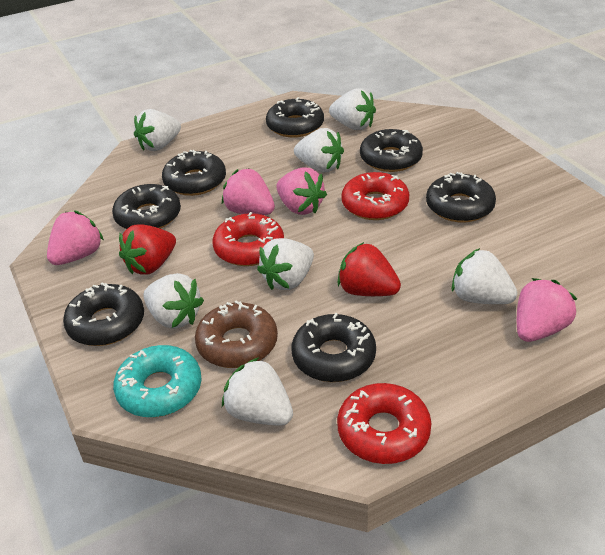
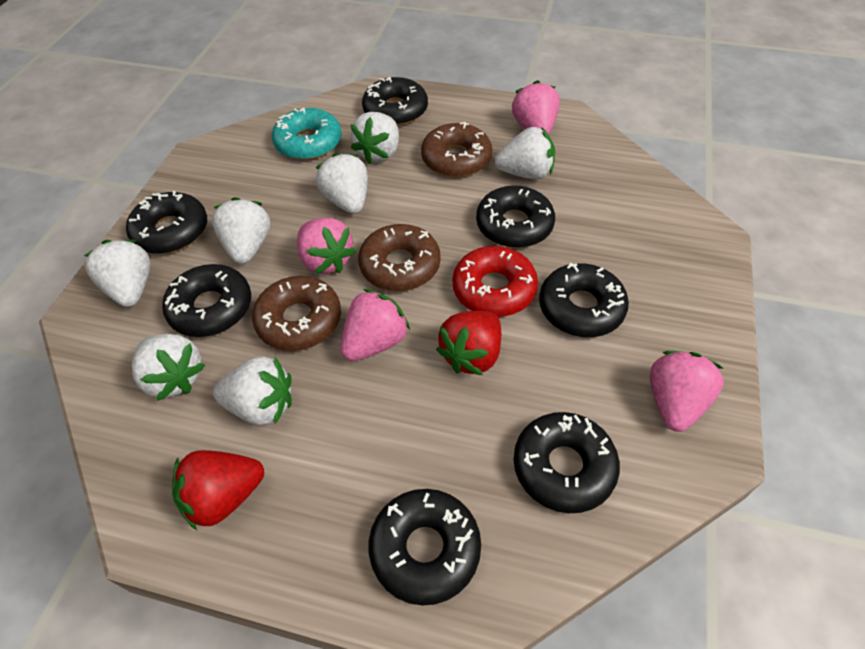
brown donut: 1 -> 3
red donut: 3 -> 1

